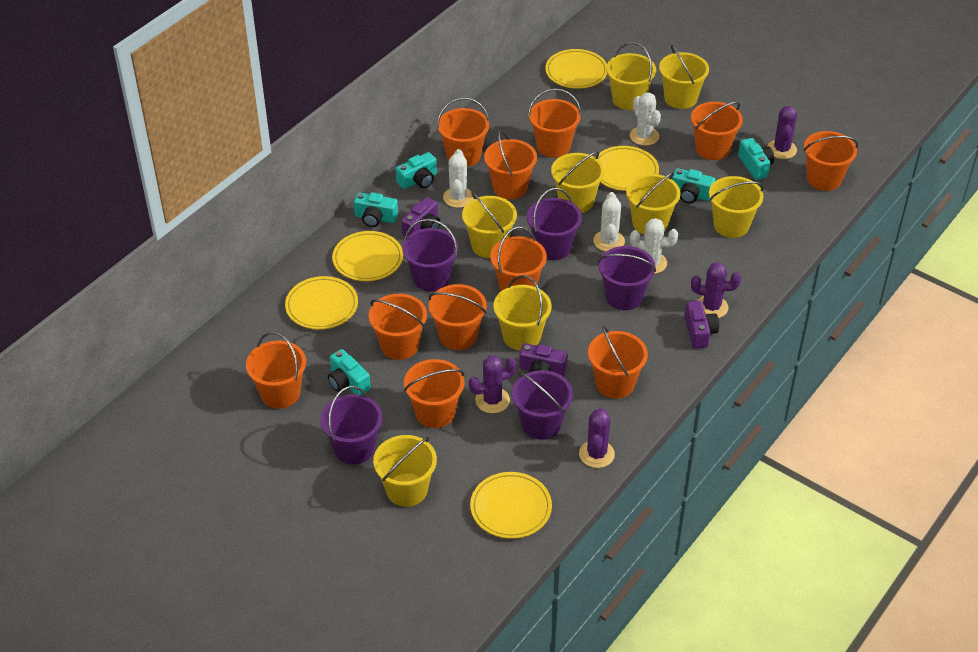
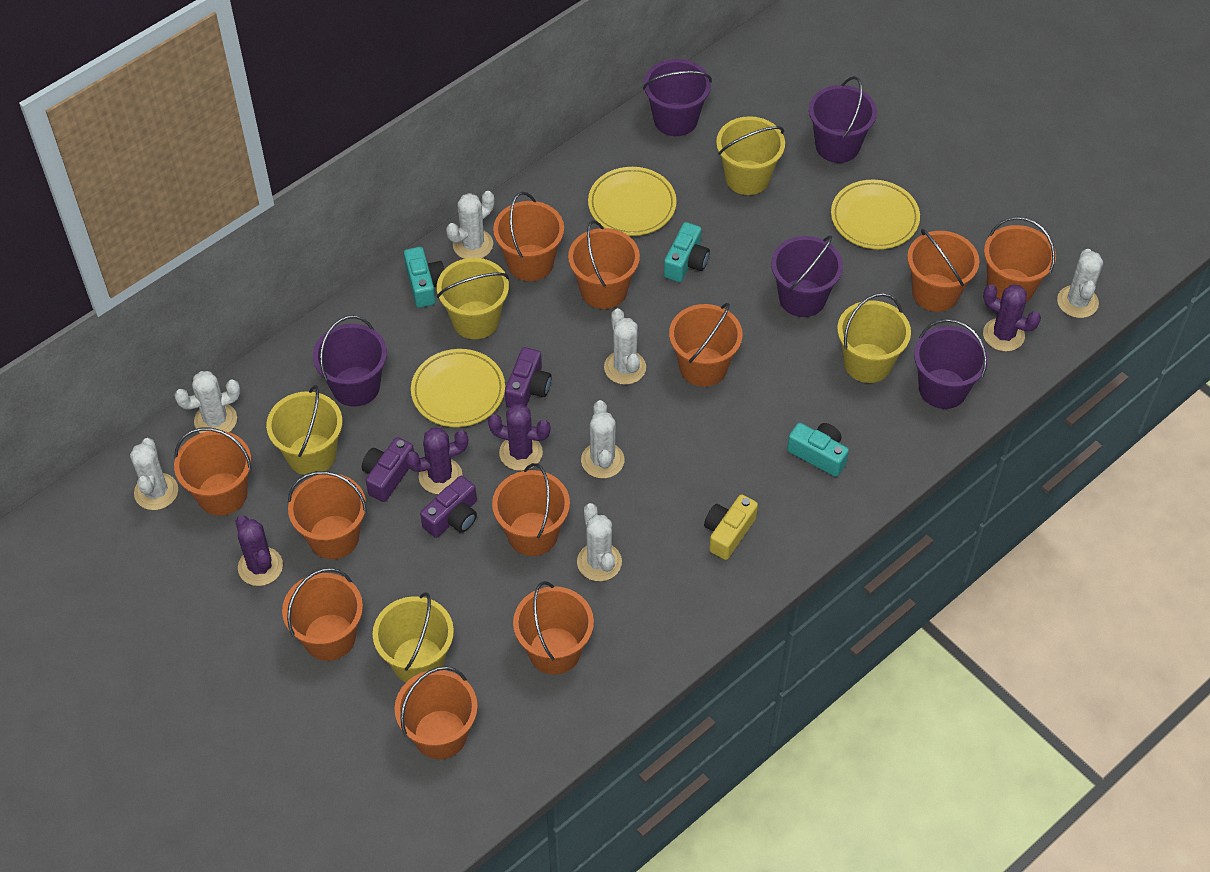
turquoise camera: 5 -> 3
white cactus: 4 -> 7
yellow bucket: 8 -> 5
yellow camera: 0 -> 1
yellow plate: 5 -> 3

